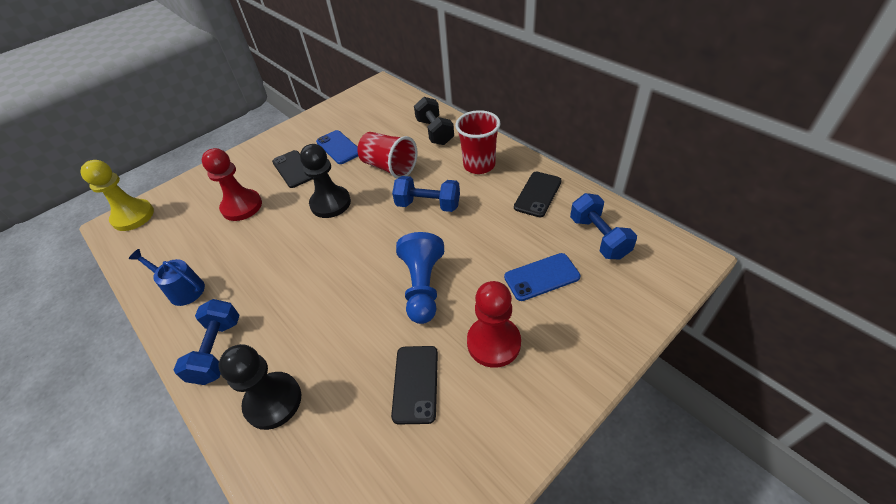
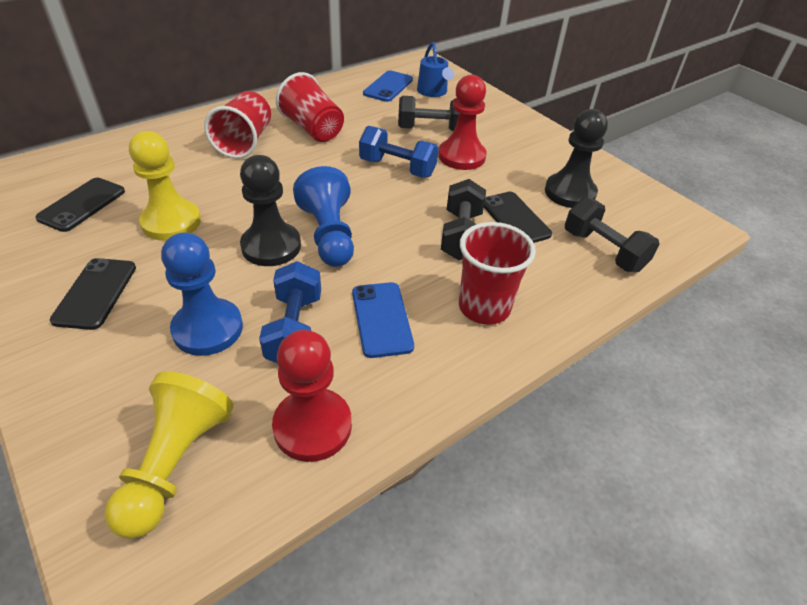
black dumbbell: 1 -> 3
blue dumbbell: 3 -> 2
blue pawn: 1 -> 2
red cup: 2 -> 3
yellow pawn: 1 -> 2

